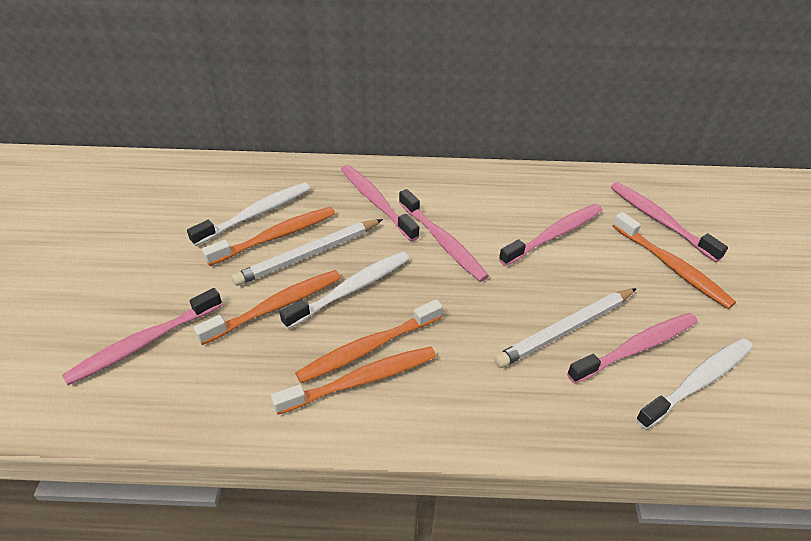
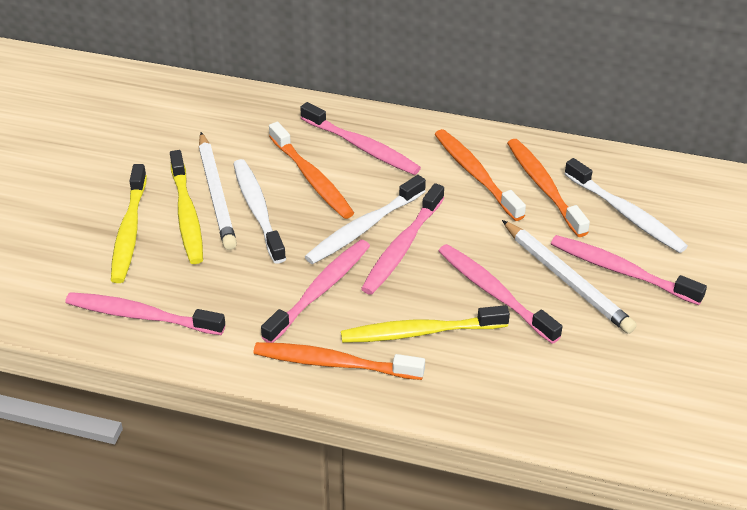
orange toothbrush: 5 -> 4
yellow toothbrush: 0 -> 3

